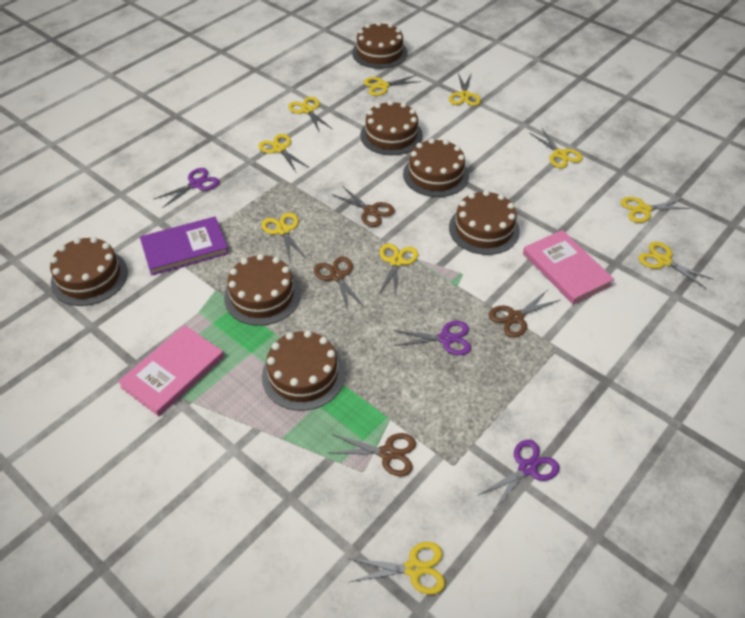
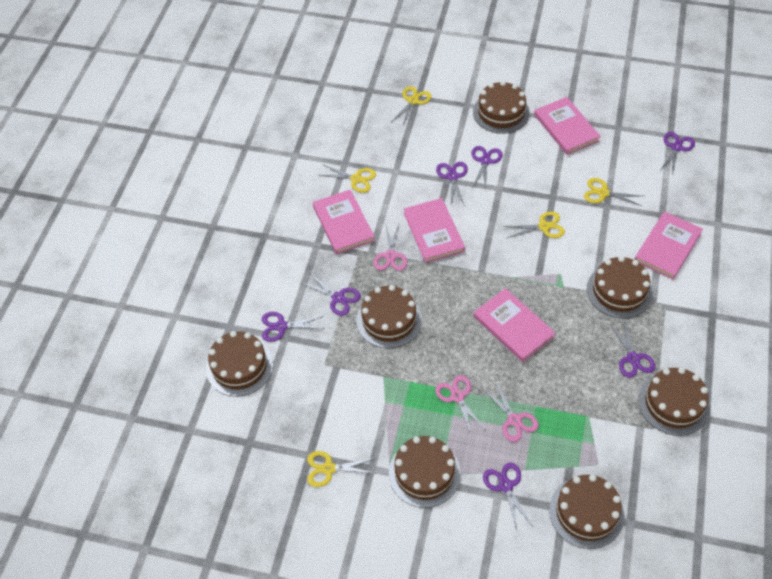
brown scissors: 4 -> 0
pink book: 2 -> 5
pink scissors: 0 -> 3
purple book: 1 -> 0
purple scissors: 3 -> 7
yellow scissors: 10 -> 5

